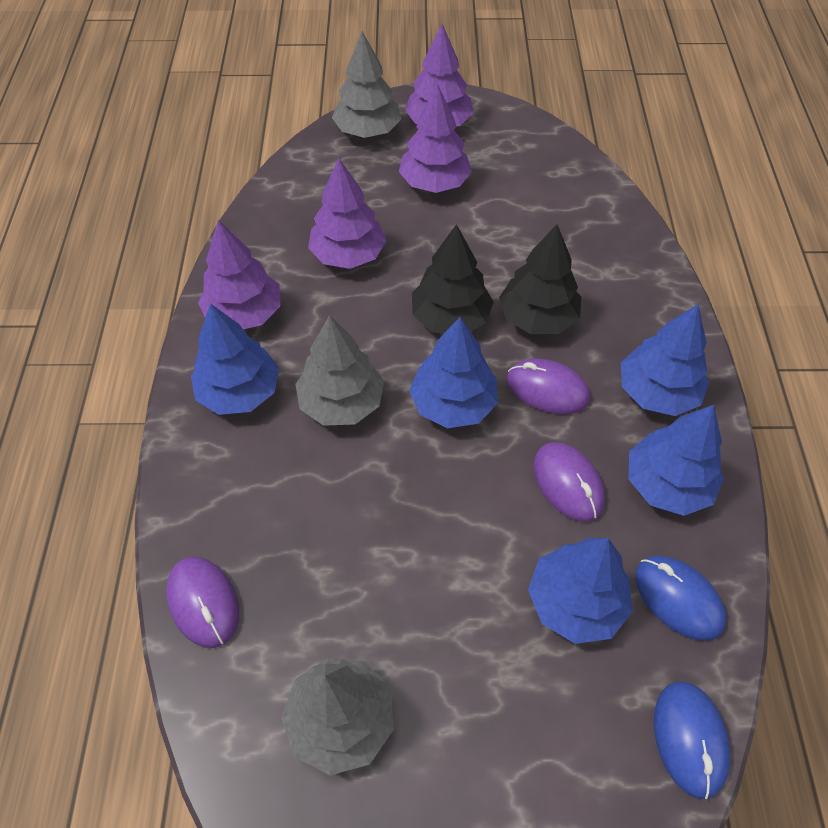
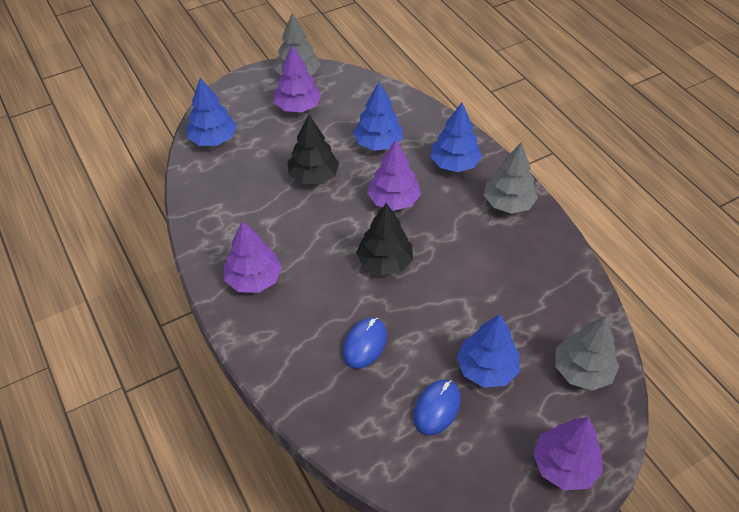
blue tree: 5 -> 4
purple mouse: 3 -> 0

